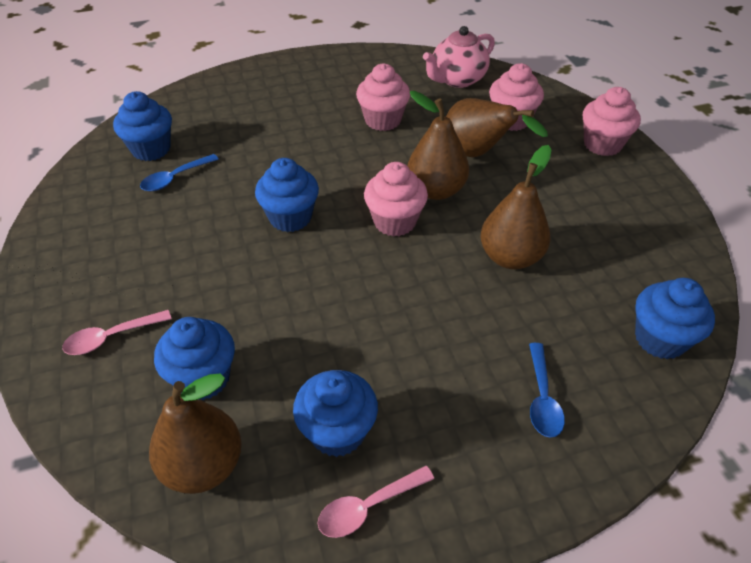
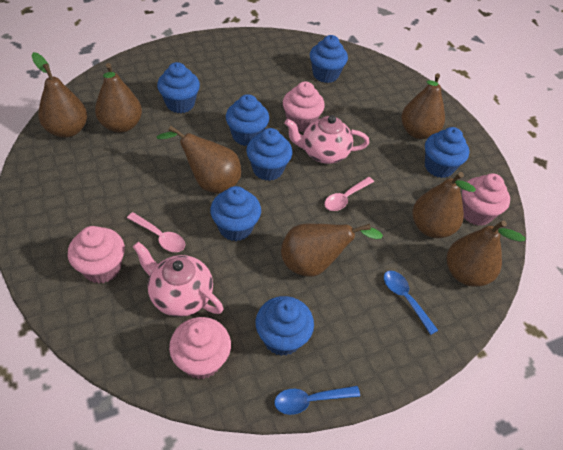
blue cupcake: 5 -> 7
brown pear: 4 -> 7
pink teapot: 1 -> 2

